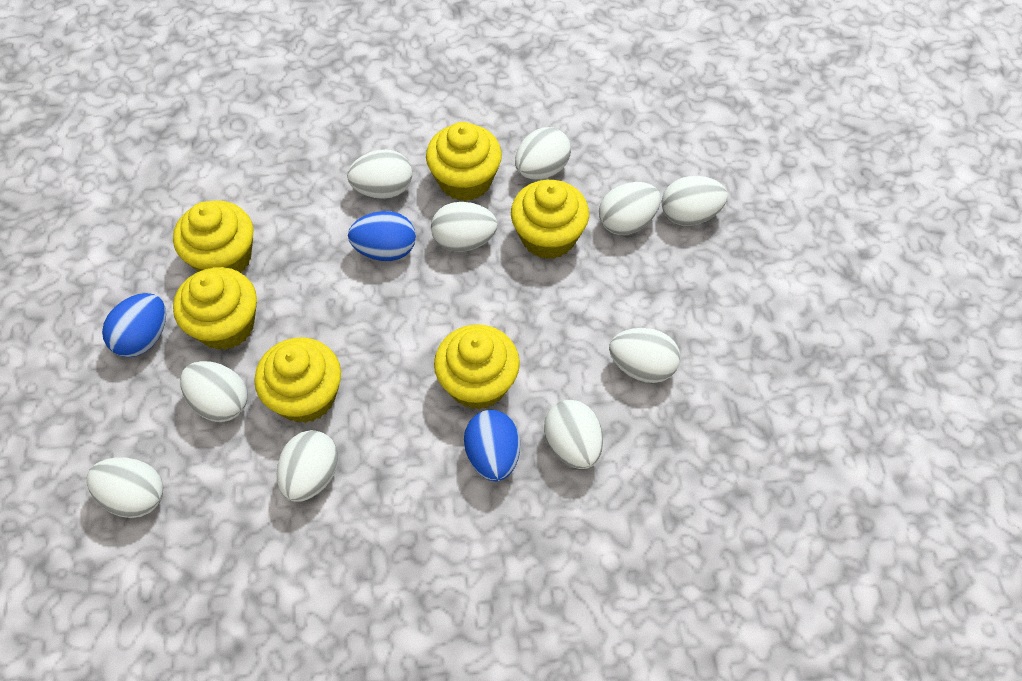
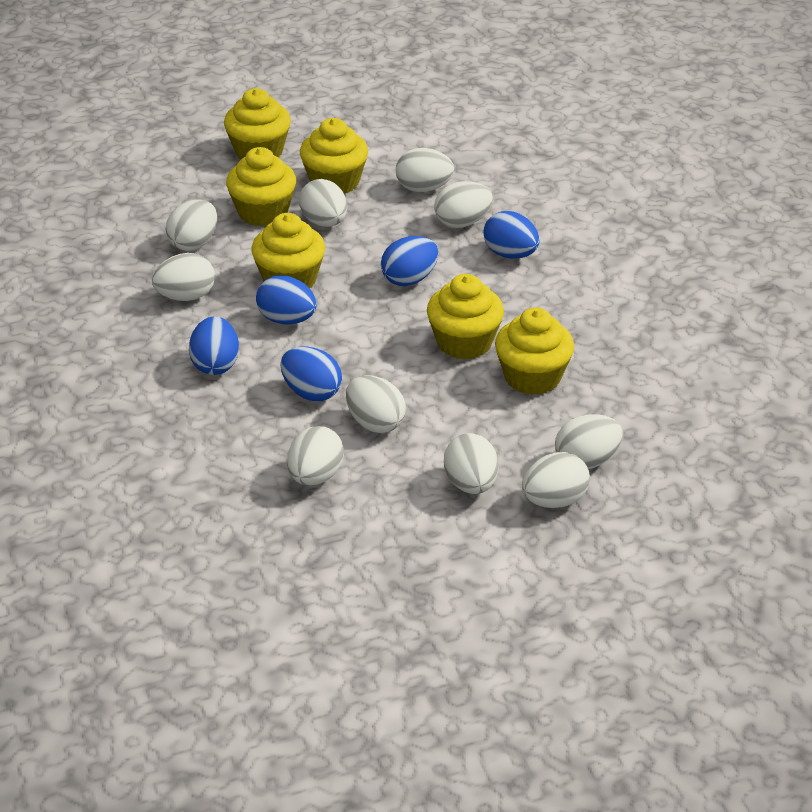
blue egg: 3 -> 5

